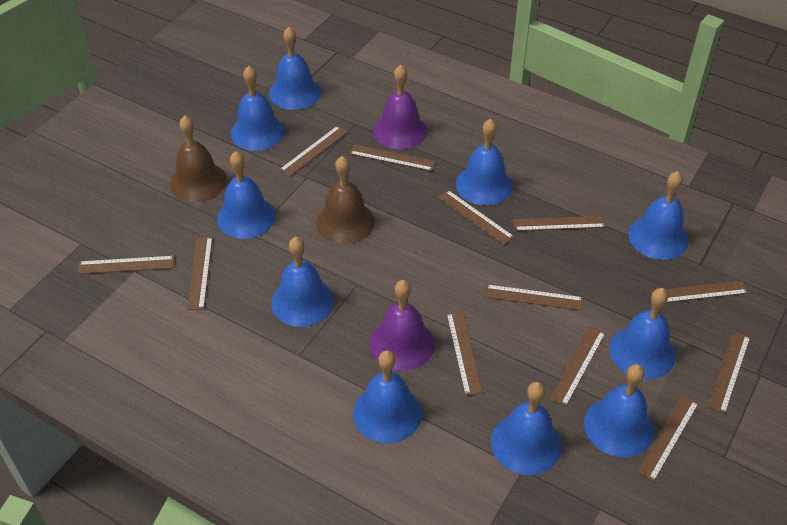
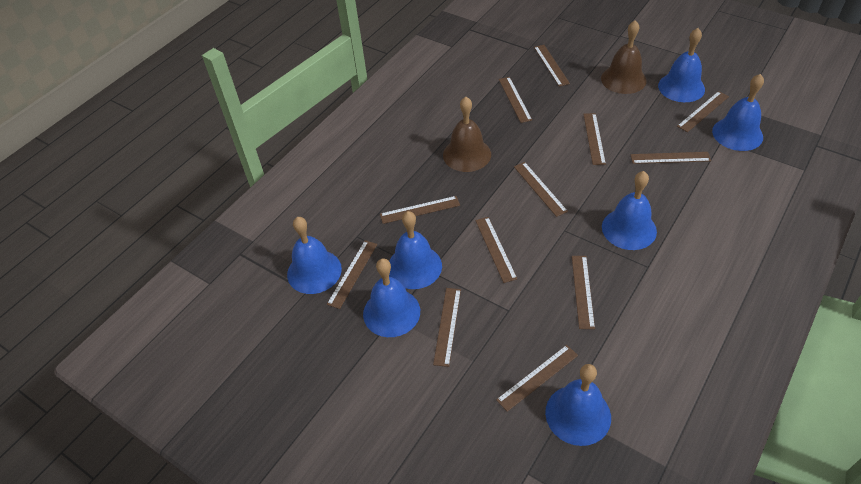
blue bell: 10 -> 7
purple bell: 2 -> 0

